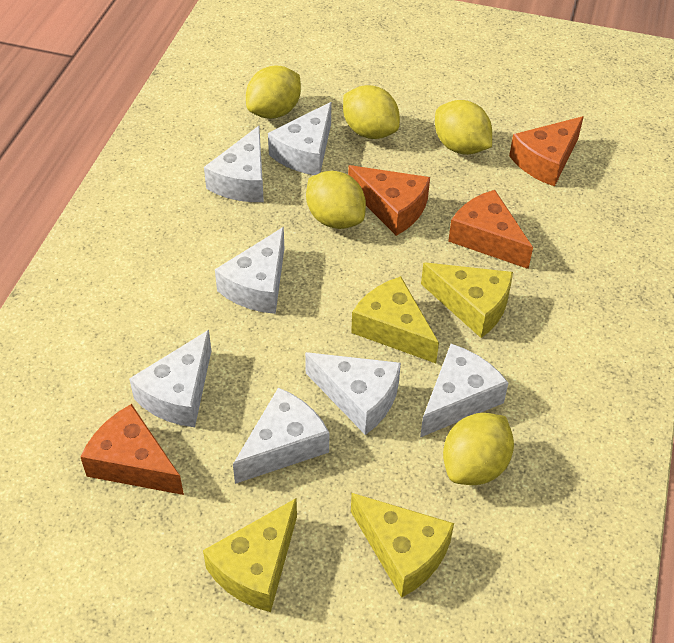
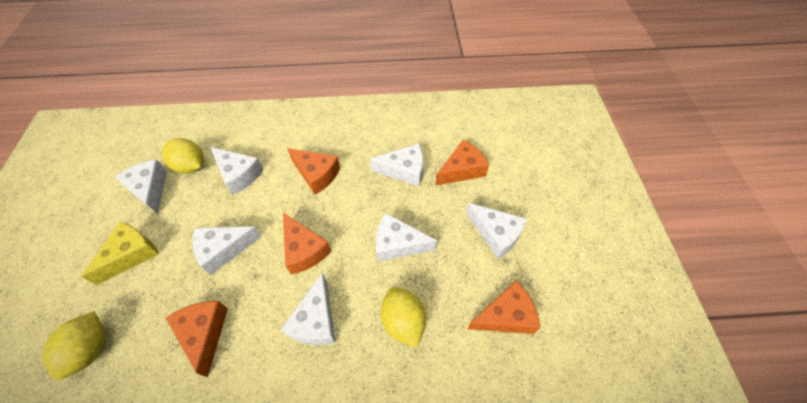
orange cheese: 4 -> 5
yellow cheese: 4 -> 1
yellow lemon: 5 -> 3

